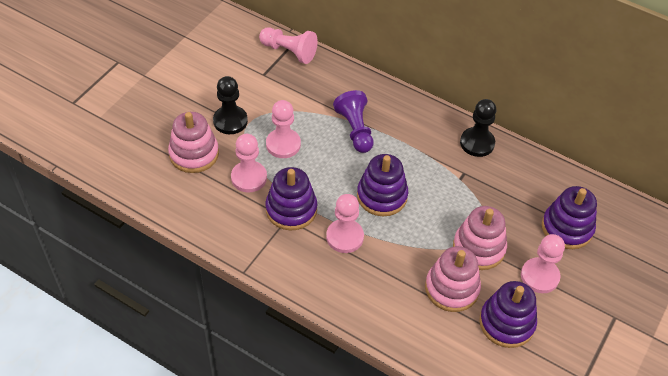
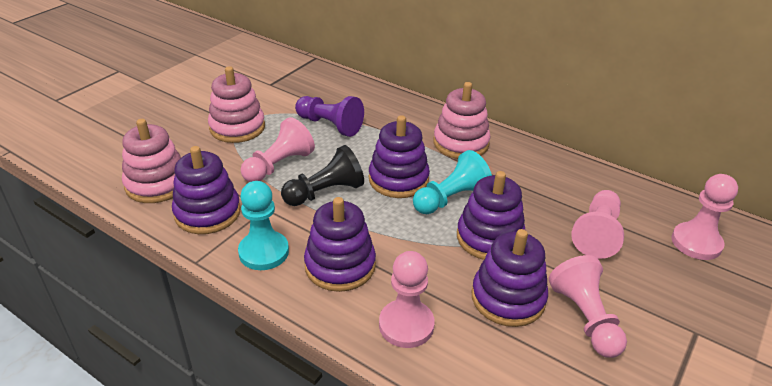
black pawn: 2 -> 1
purple stacking toy: 4 -> 5
turquoise pawn: 0 -> 2

